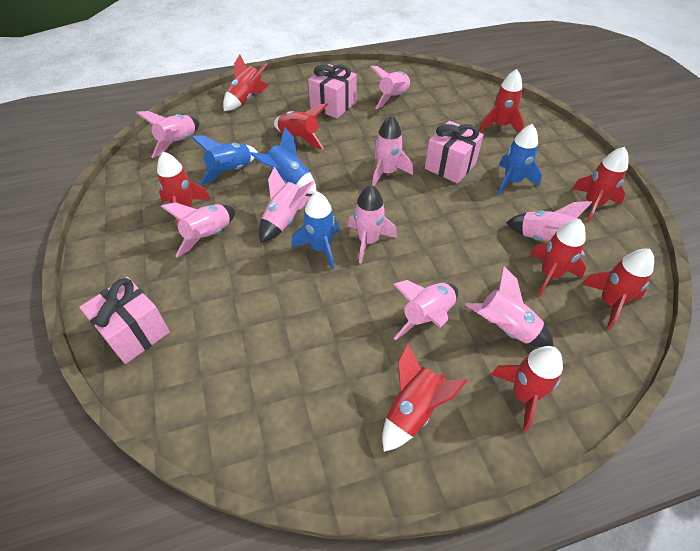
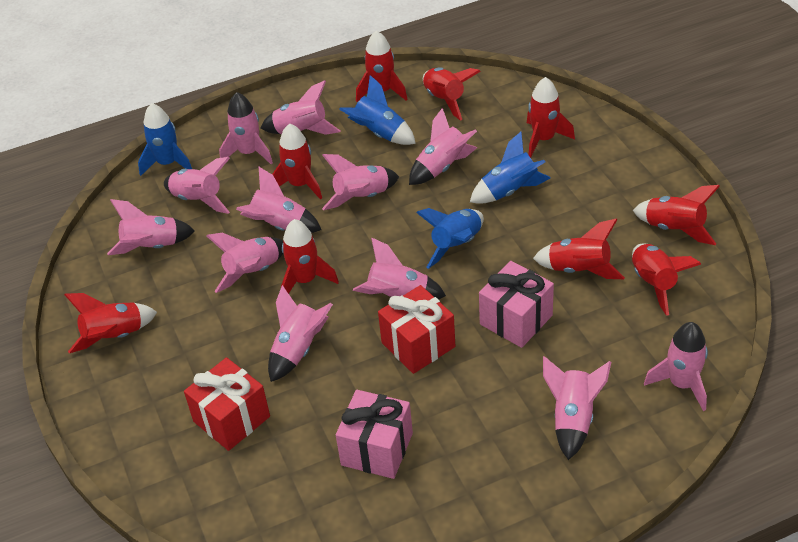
pink gift: 3 -> 2
pink rocket: 9 -> 12
red gift: 0 -> 2

